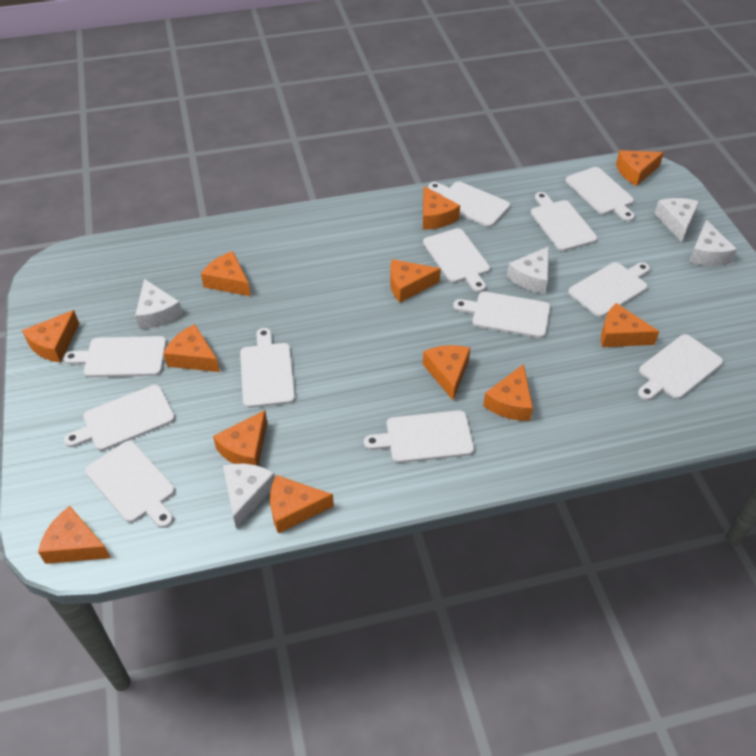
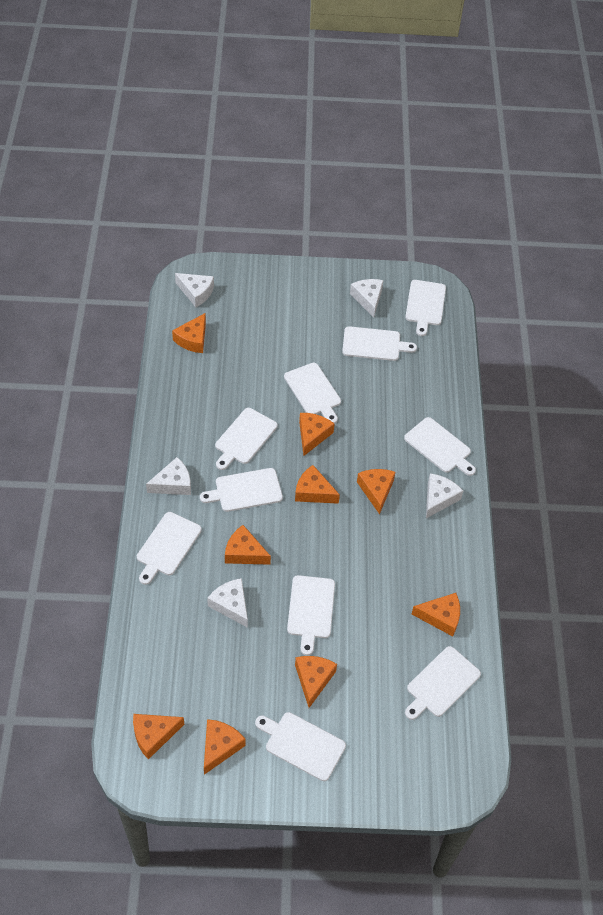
orange cheese: 12 -> 9
white cutting board: 12 -> 10

